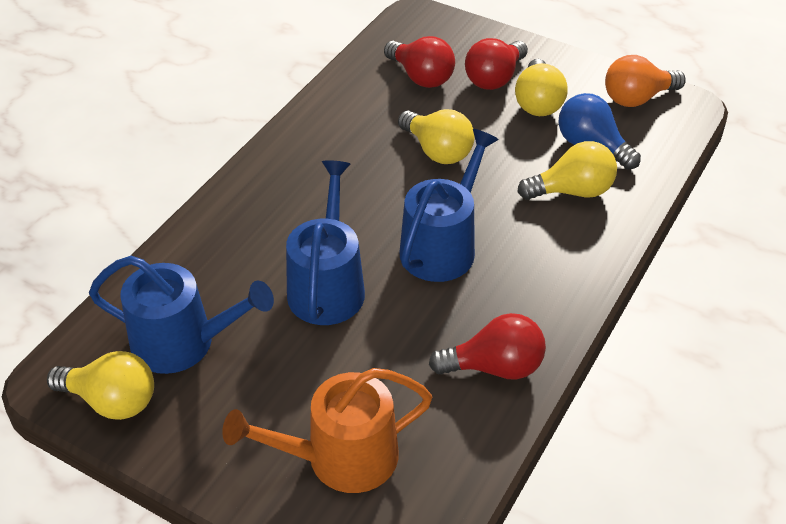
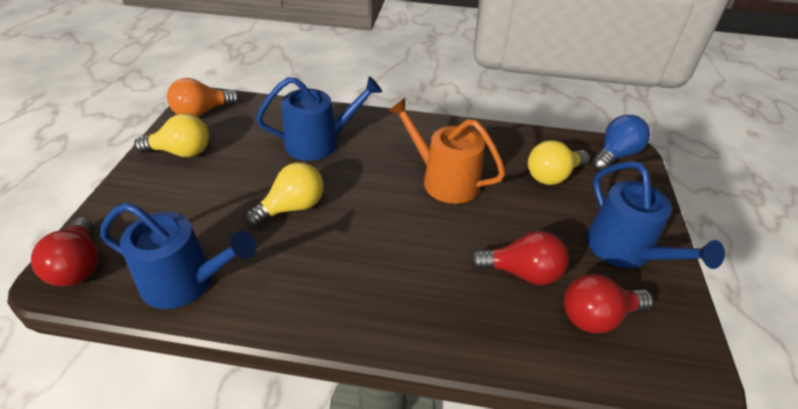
yellow light bulb: 4 -> 3

